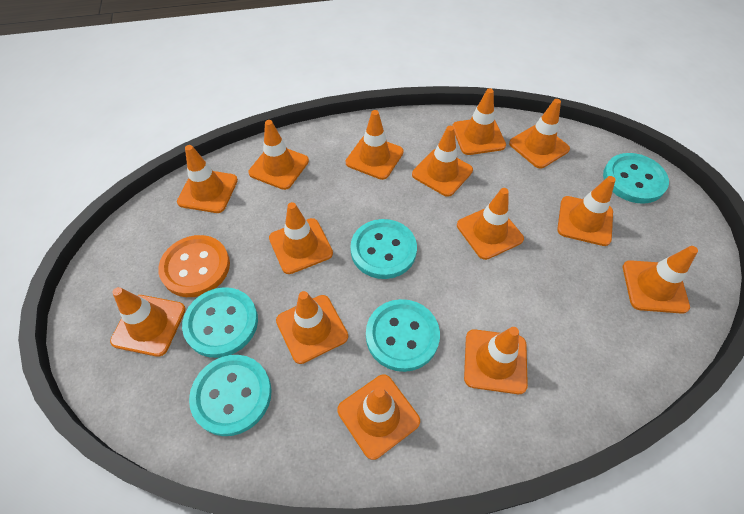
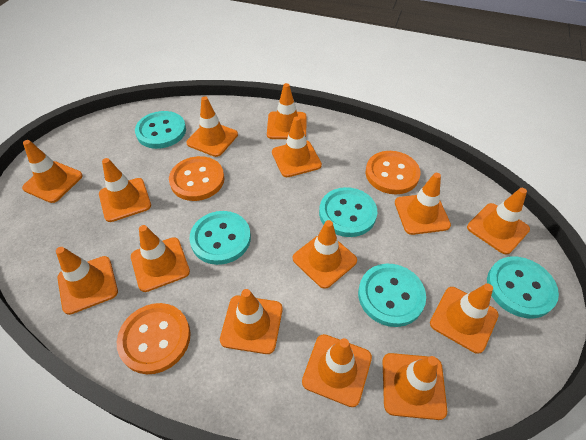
orange button: 1 -> 3

